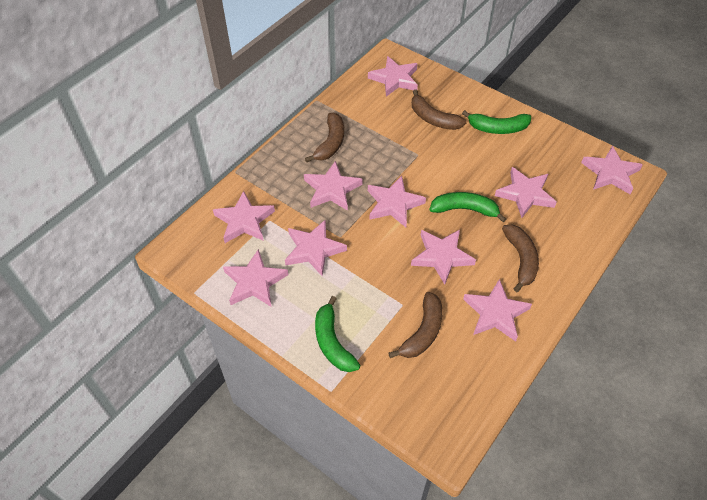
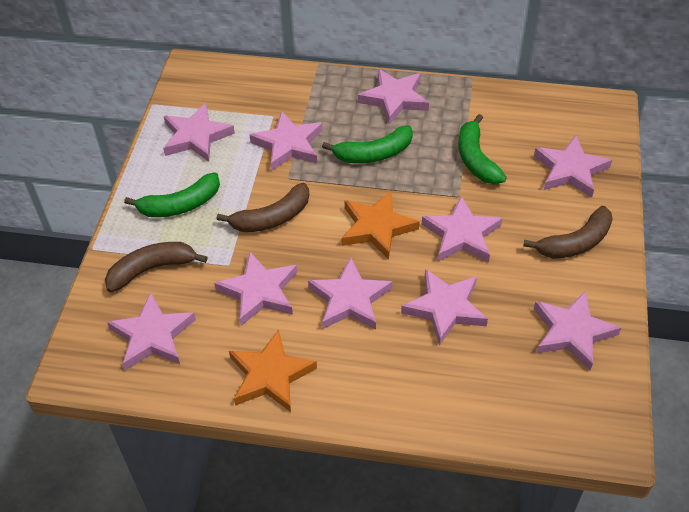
brown banana: 4 -> 3
orange star: 0 -> 2

